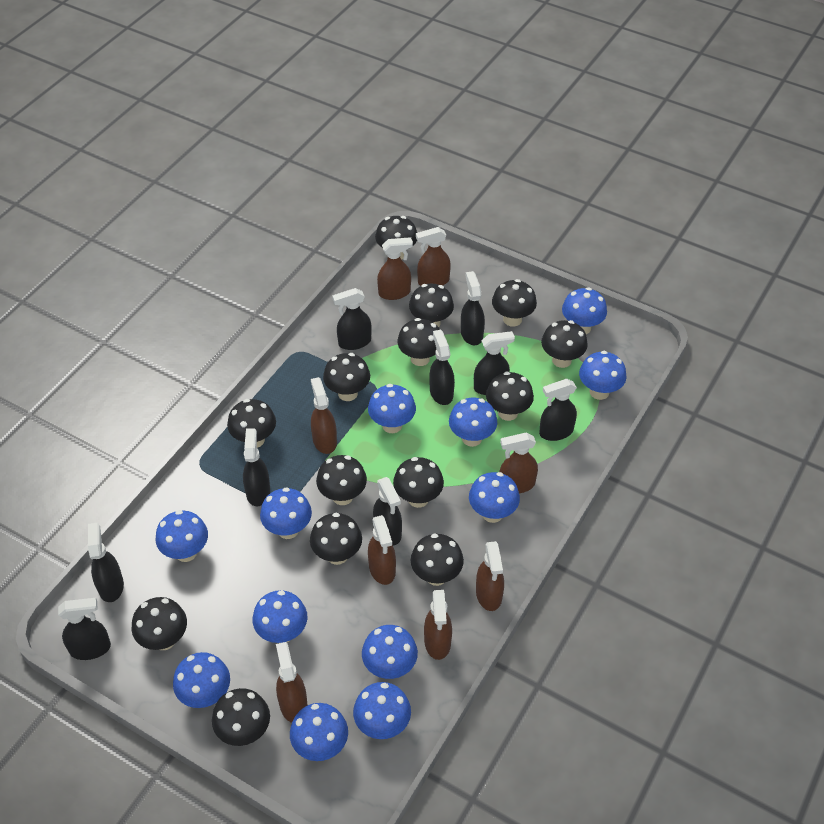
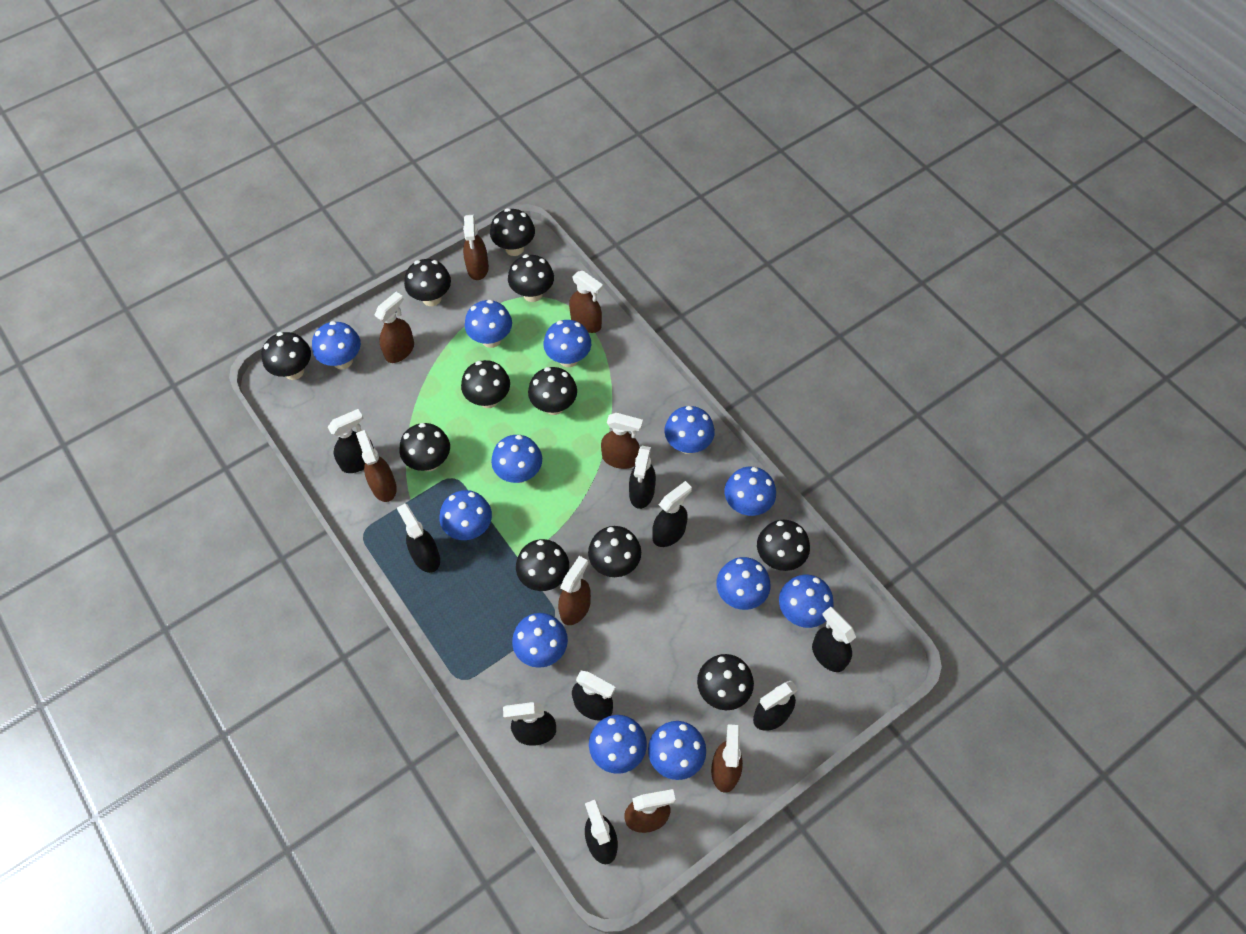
black mushroom: 14 -> 11

